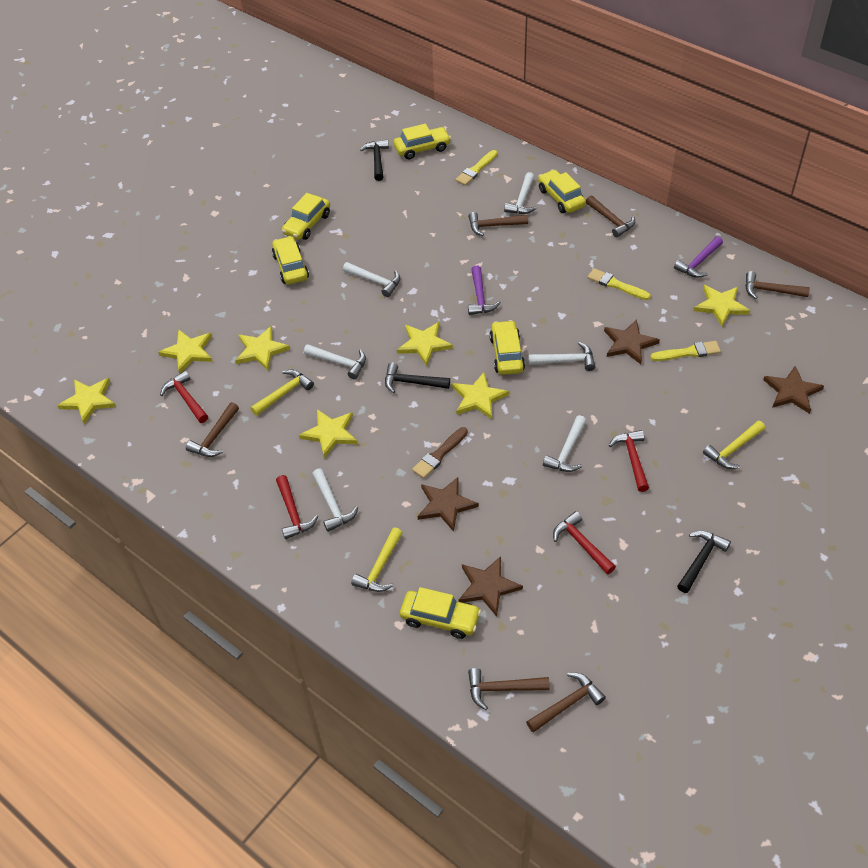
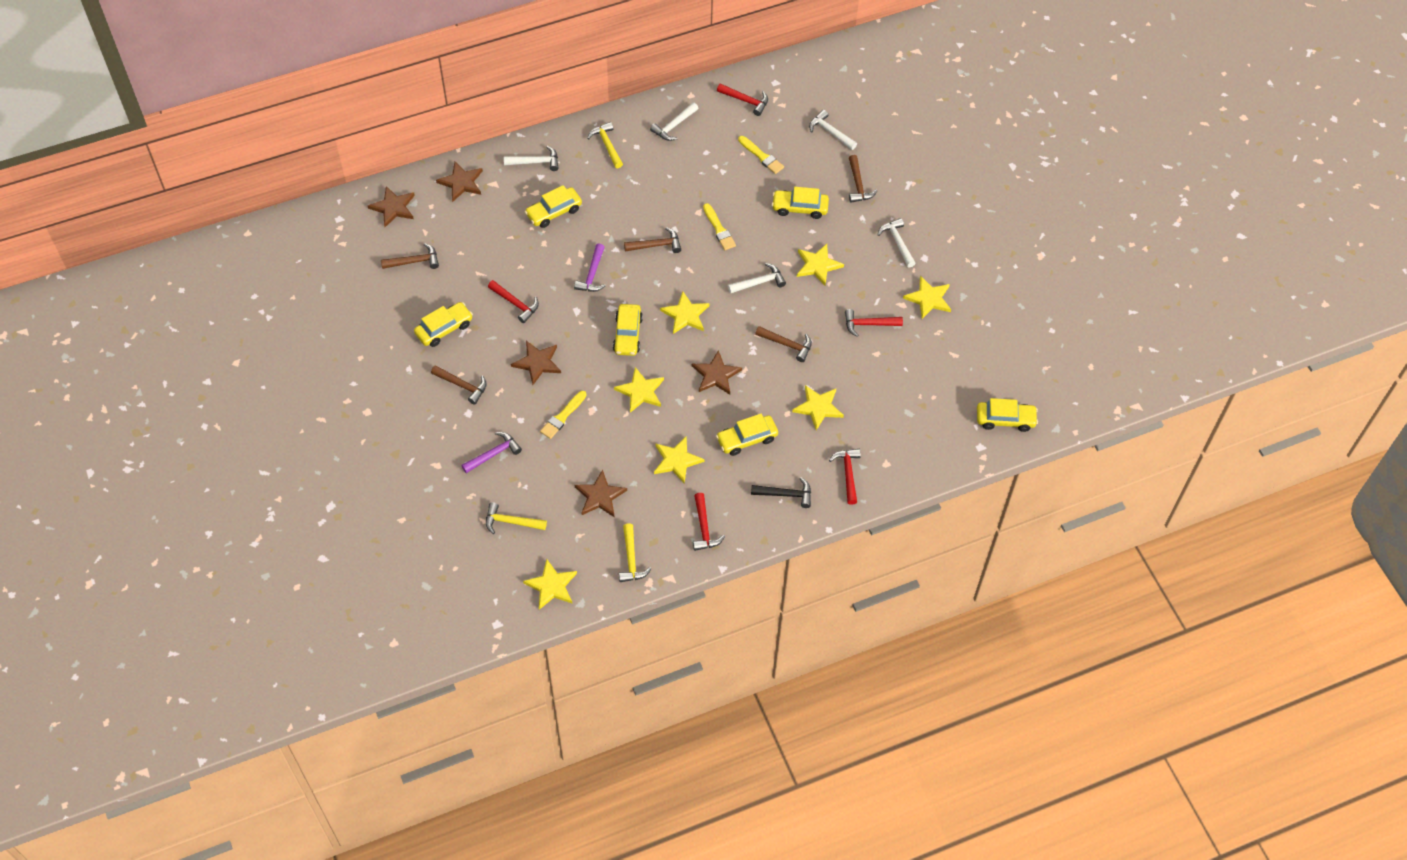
black hammer: 3 -> 1
brown brush: 1 -> 0
brown hammer: 6 -> 5
brown star: 4 -> 5
red hammer: 4 -> 5
white hammer: 6 -> 5

